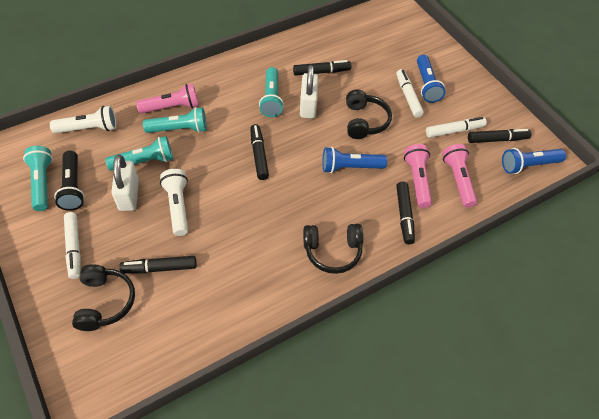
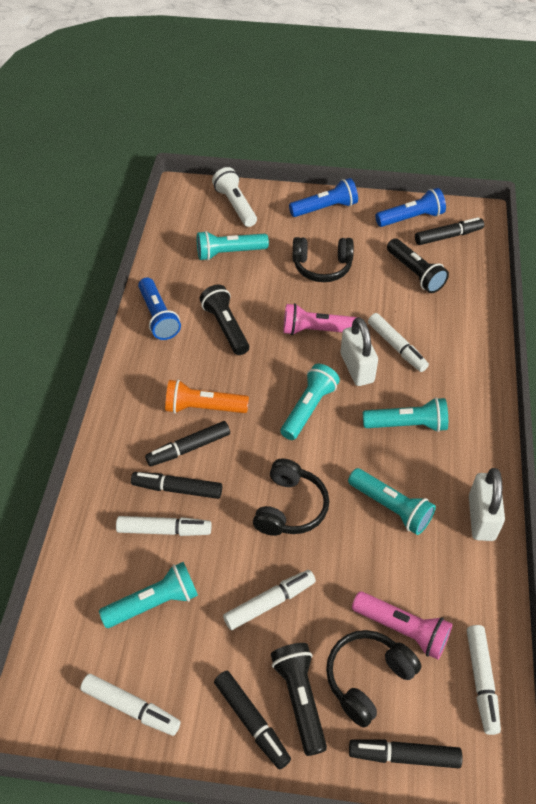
black flashlight: 1 -> 3
orange flashlight: 0 -> 1
pink flashlight: 3 -> 2
turquoise flashlight: 4 -> 5
white flashlight: 2 -> 1
white marker: 3 -> 5

